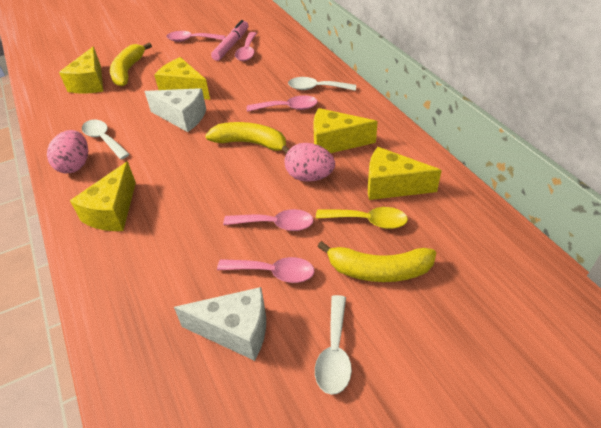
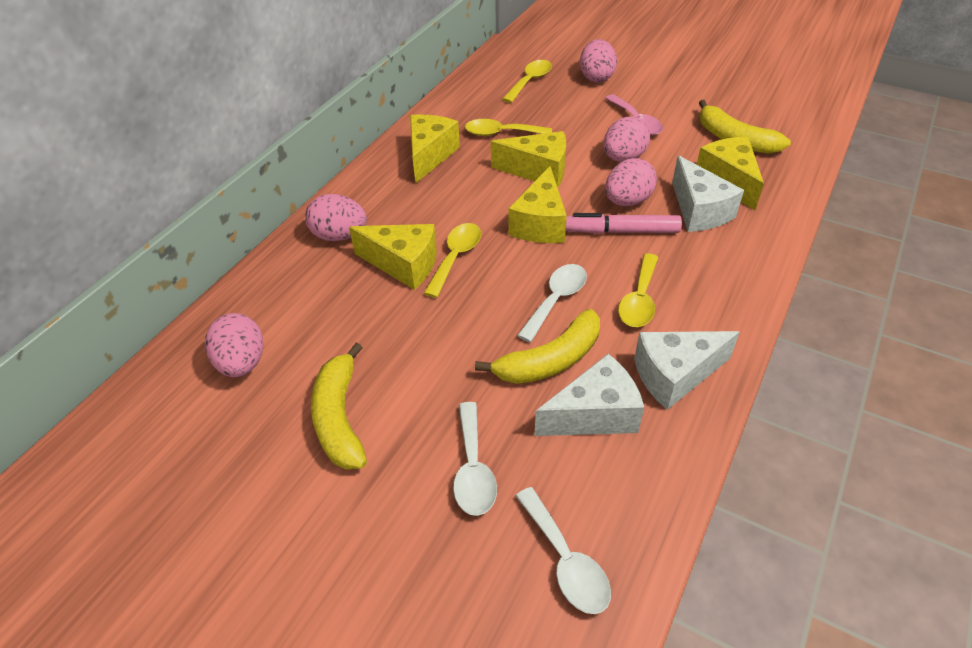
pink egg: 2 -> 5
pink spoon: 5 -> 1
white cheese: 2 -> 3
yellow spoon: 1 -> 4

